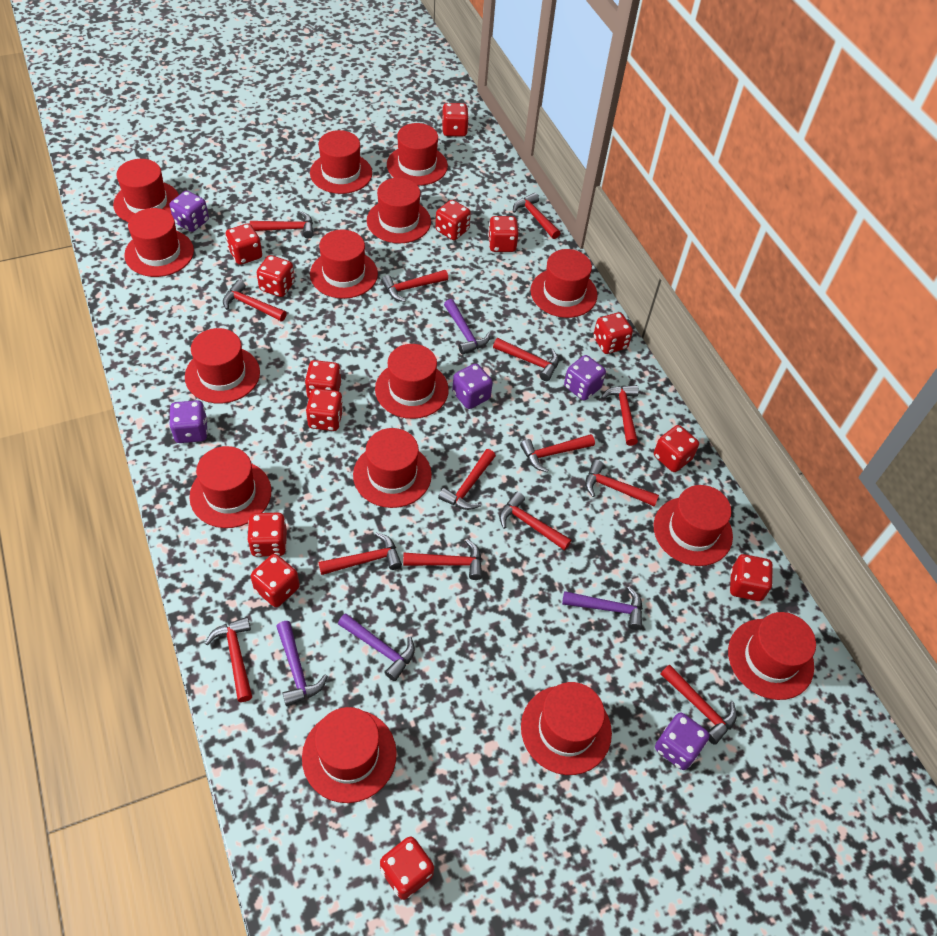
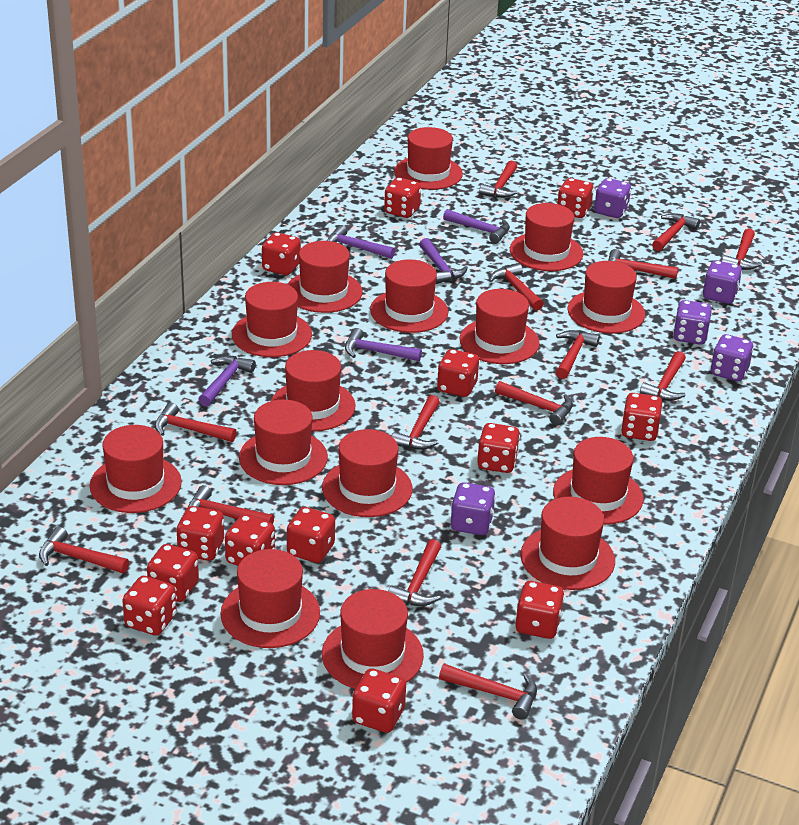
purple hammer: 4 -> 5

